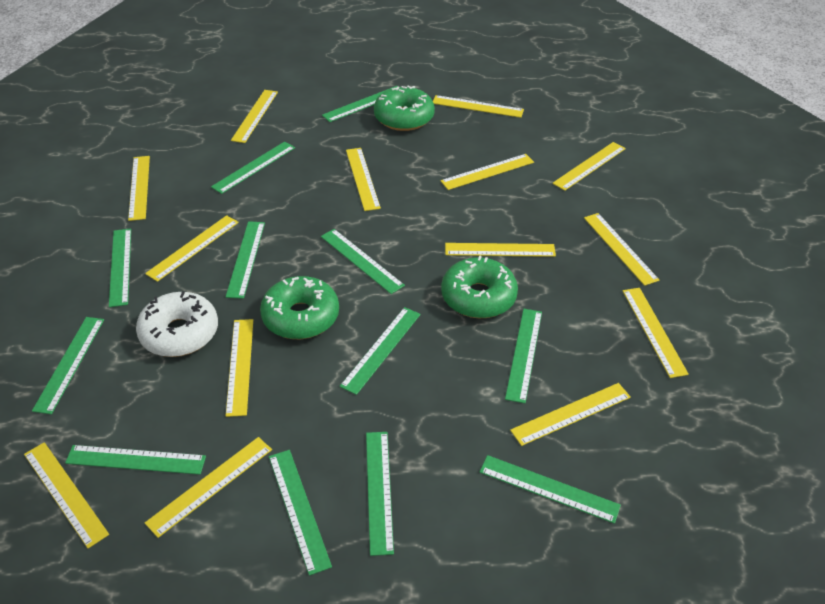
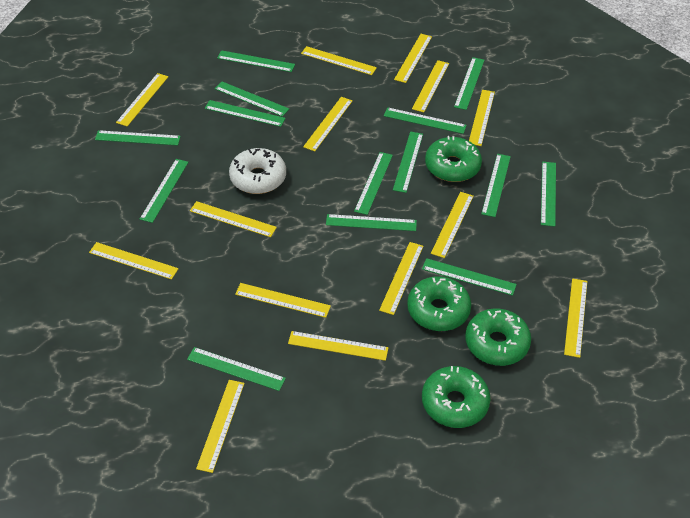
green donut: 3 -> 4
green ruler: 12 -> 14

